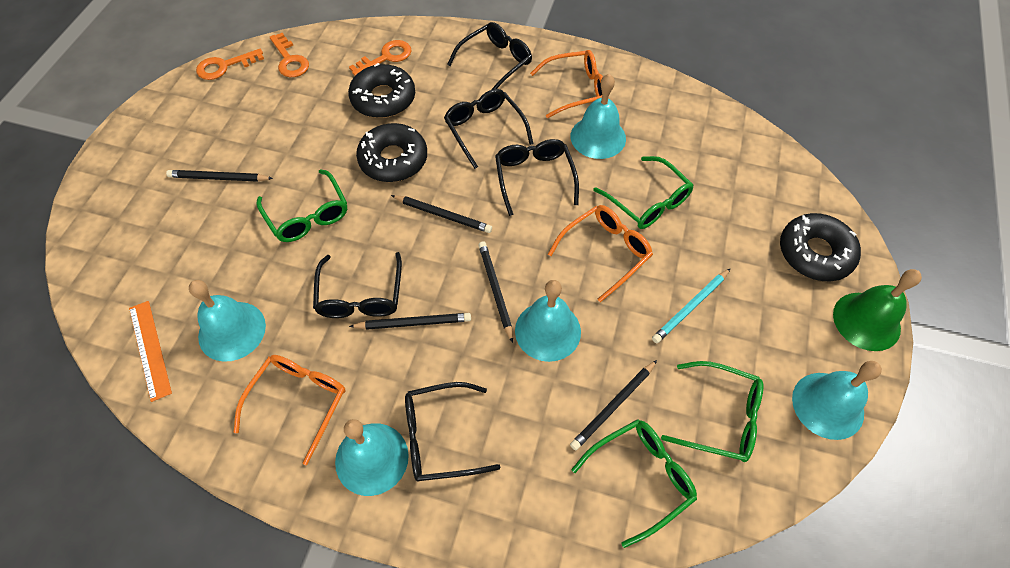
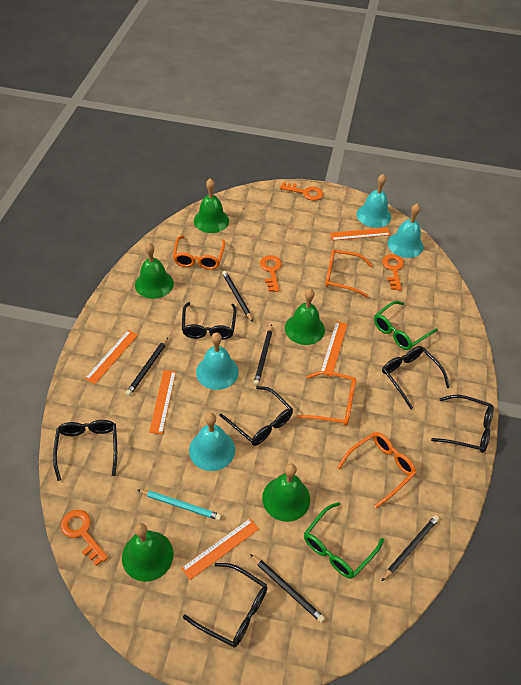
black donut: 3 -> 0
black glasses: 5 -> 6
green bell: 1 -> 5
green glasses: 4 -> 2
orange glasses: 3 -> 4
orange key: 3 -> 4
orange ruler: 1 -> 5
turquoise bell: 5 -> 4

